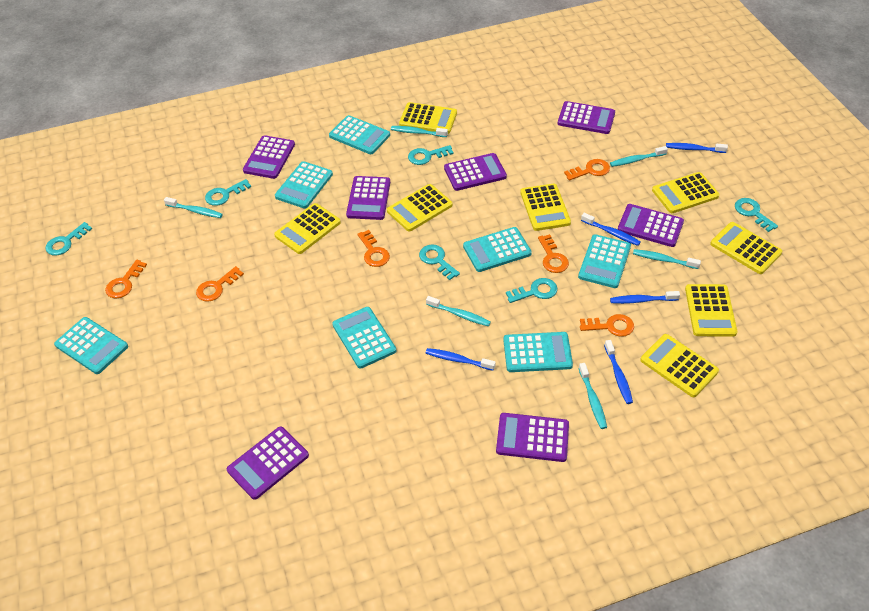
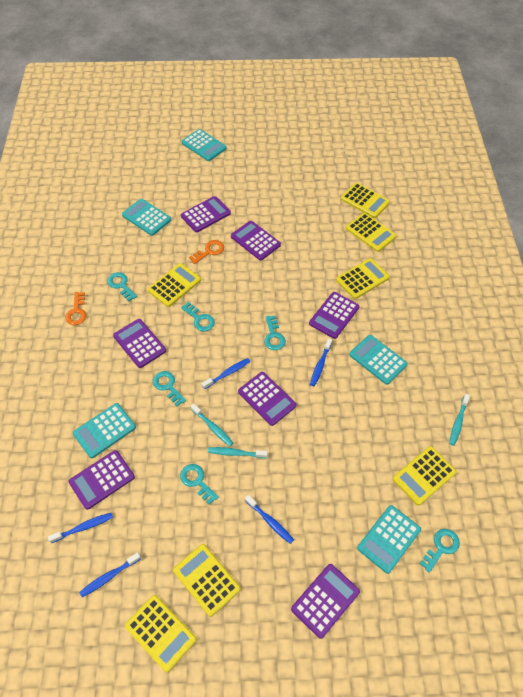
orange key: 6 -> 2
turquoise calculator: 7 -> 5
turquoise toothbrush: 6 -> 3
yellow calculator: 8 -> 7

